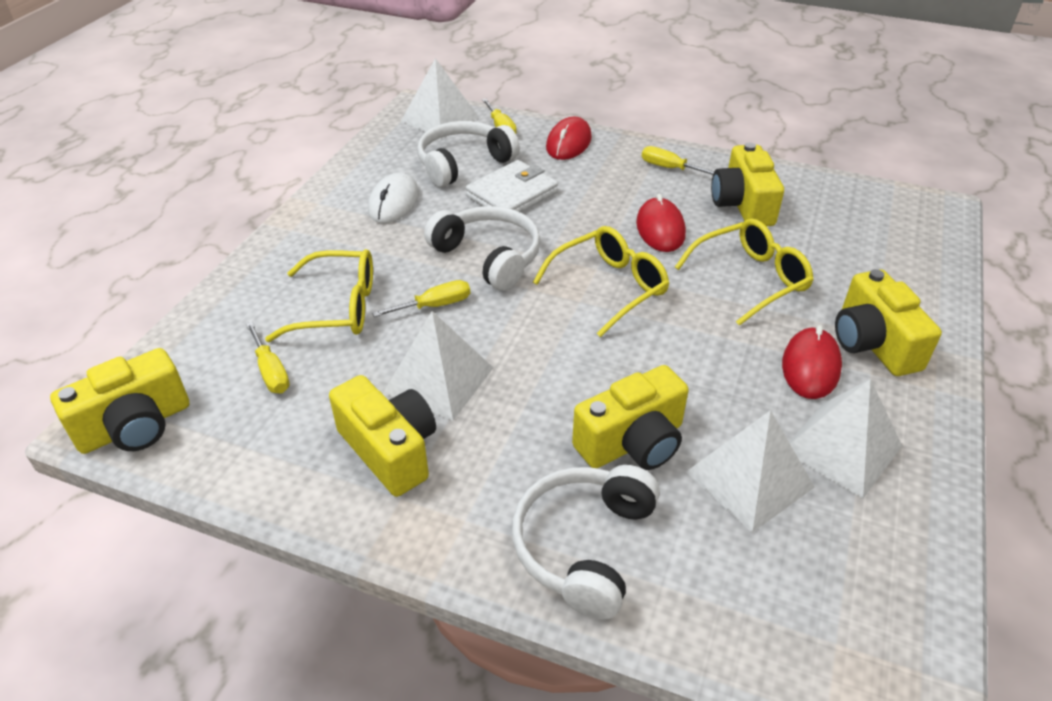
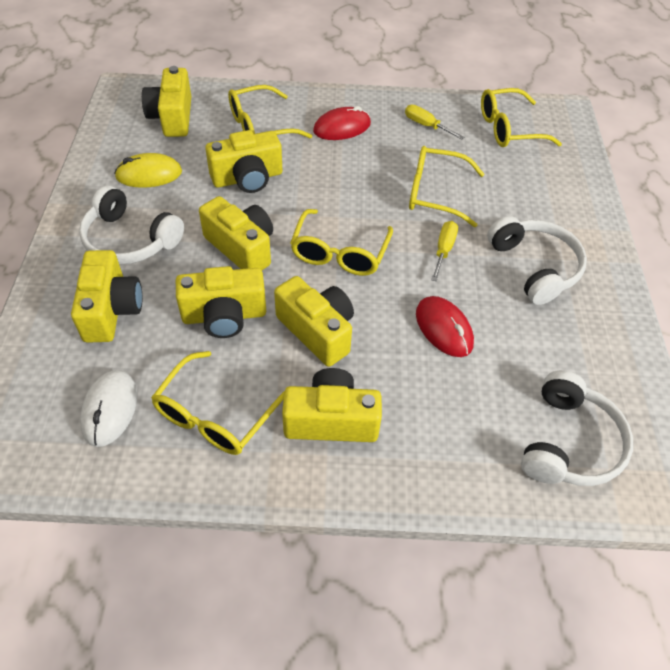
red mouse: 3 -> 2
white pyramid: 4 -> 0
white wallet: 1 -> 0
yellow camera: 5 -> 7
yellow glasses: 3 -> 5
yellow mouse: 0 -> 1
yellow screwdriver: 4 -> 2

